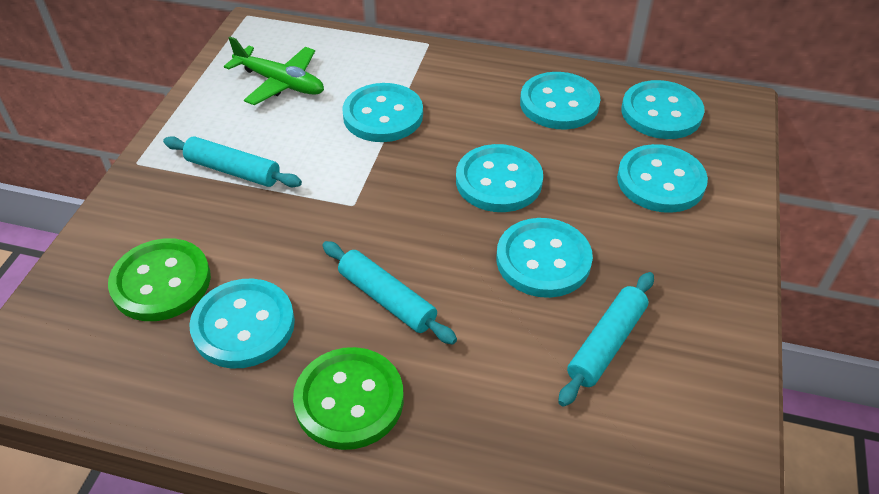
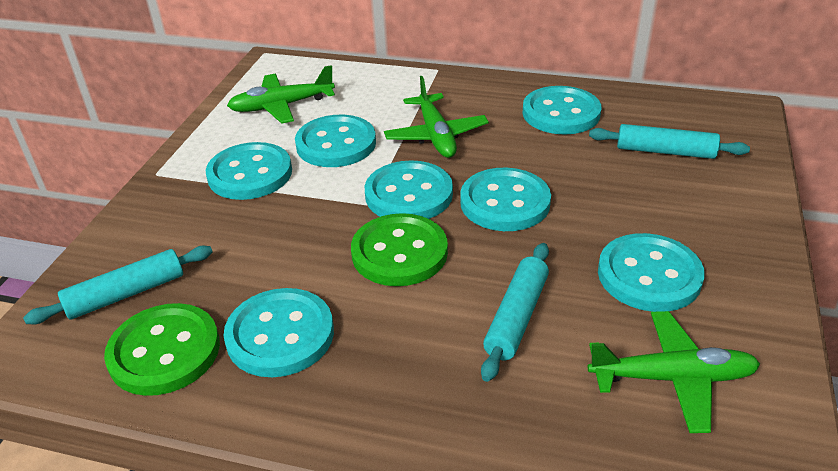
green plane: 1 -> 3

